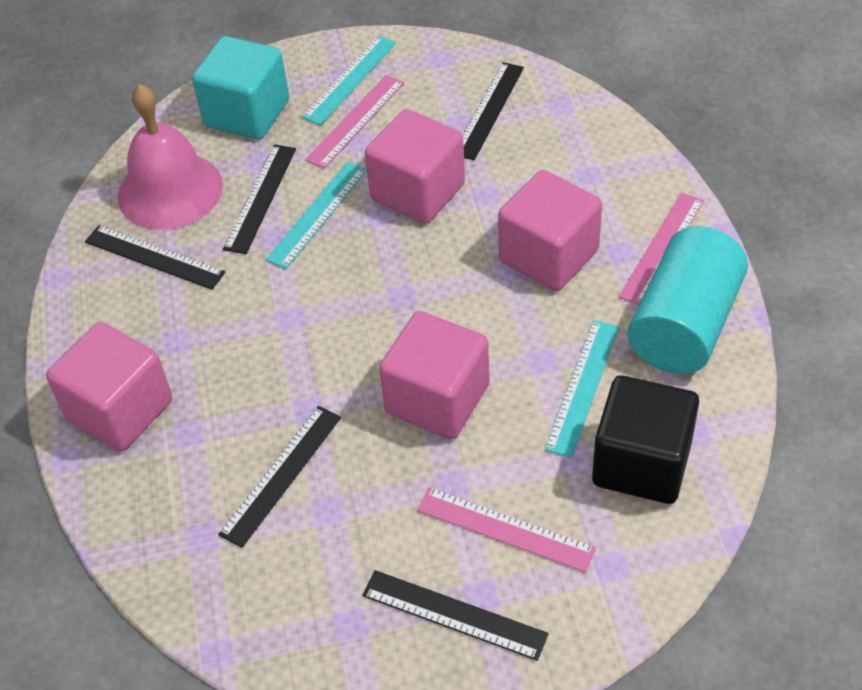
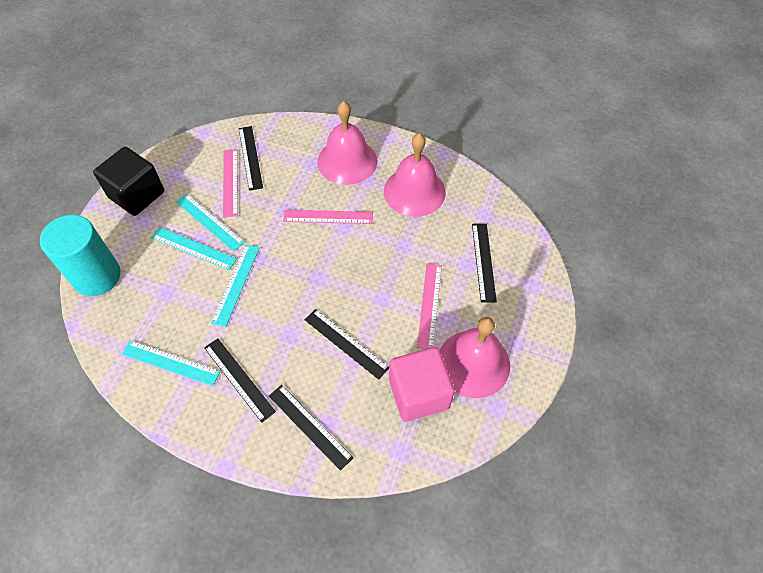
pink bell: 1 -> 3
pink cube: 4 -> 1
turquoise cube: 1 -> 0
turquoise ruler: 3 -> 4

